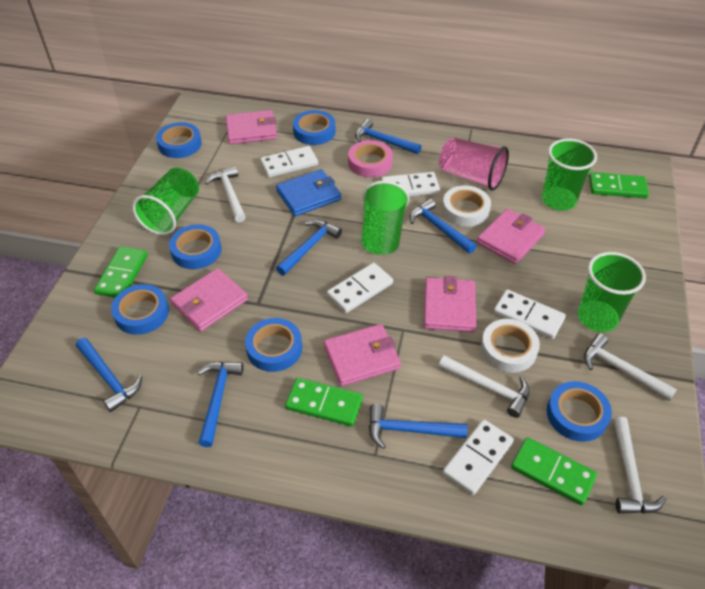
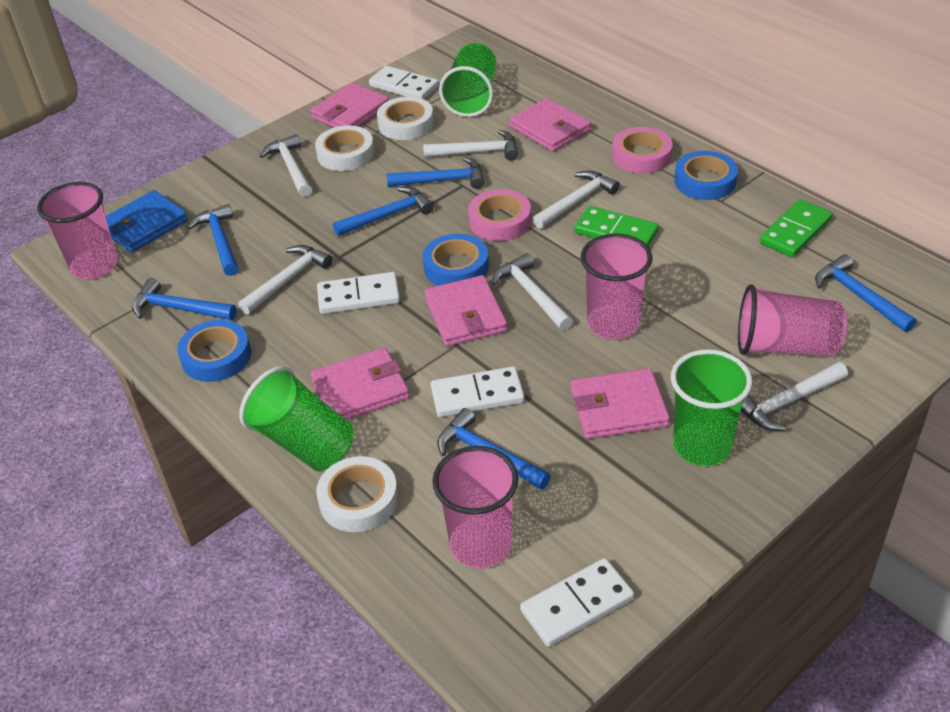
blue tape: 6 -> 3
green cup: 4 -> 3
green domino: 4 -> 2
pink cup: 1 -> 4
pink tape: 1 -> 2
white domino: 5 -> 4
white hammer: 4 -> 6
white tape: 2 -> 3

